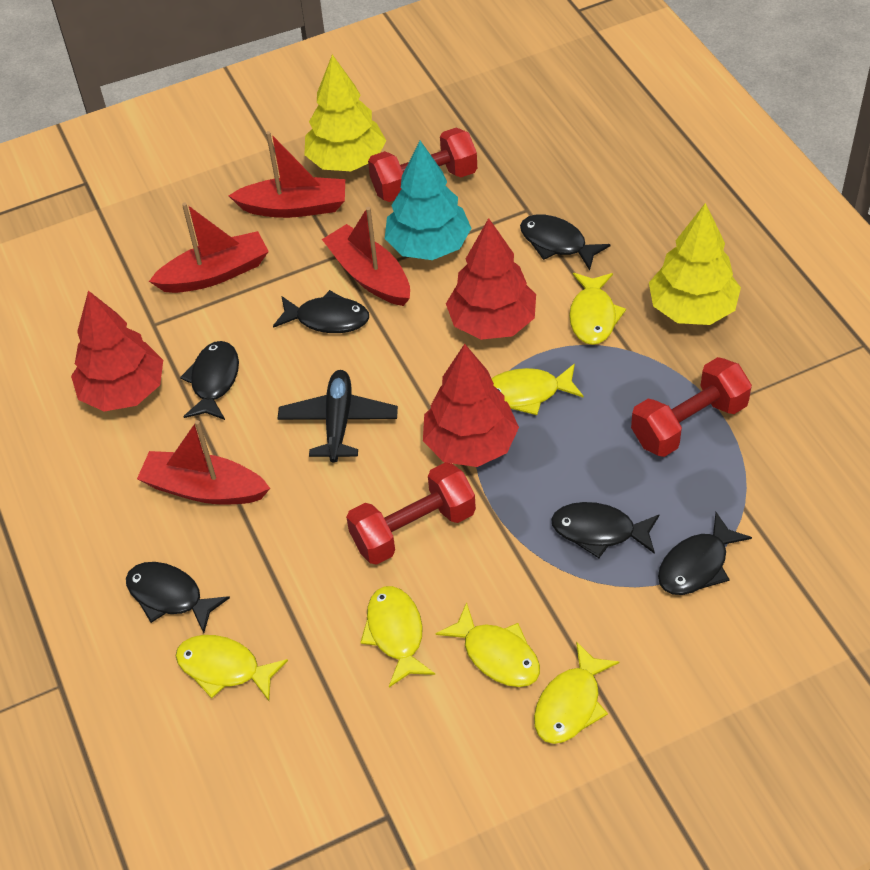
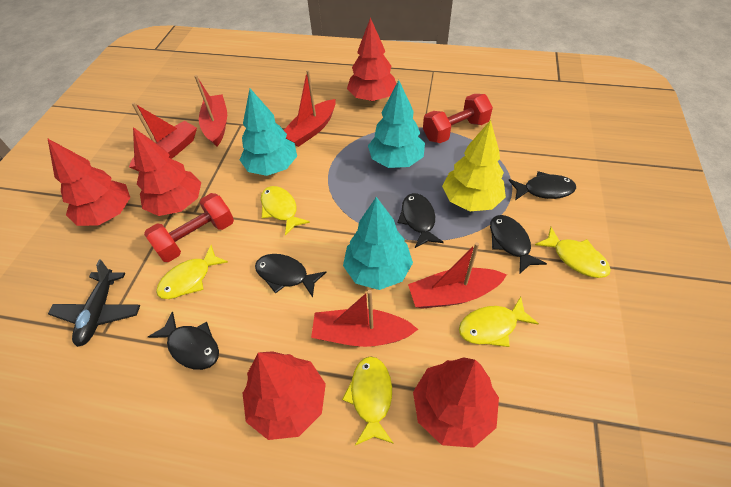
black fish: 6 -> 5
red boat: 4 -> 5
red dumbbell: 3 -> 2
red tree: 3 -> 5
turquoise tree: 1 -> 3
yellow fish: 6 -> 5
yellow tree: 2 -> 1

